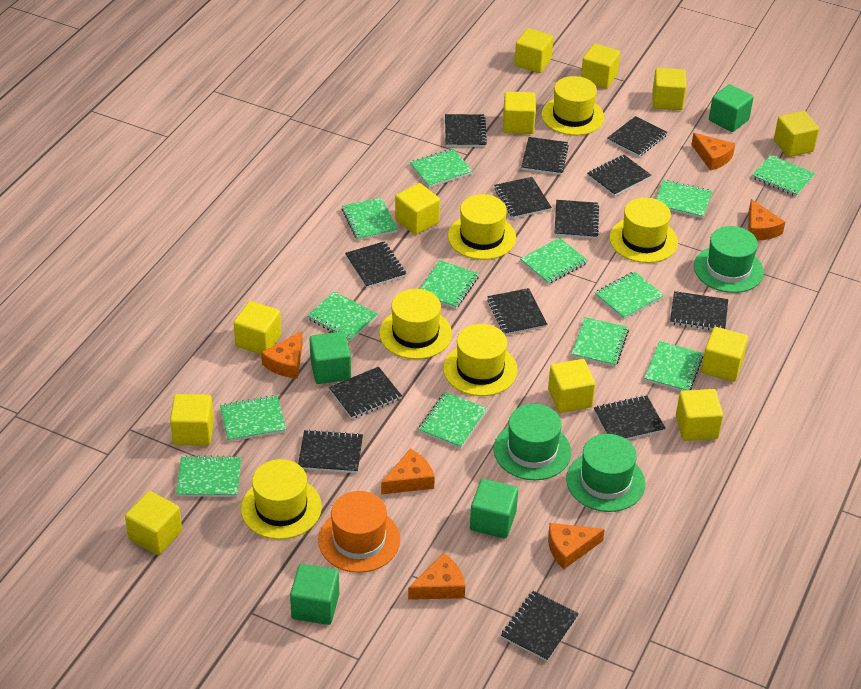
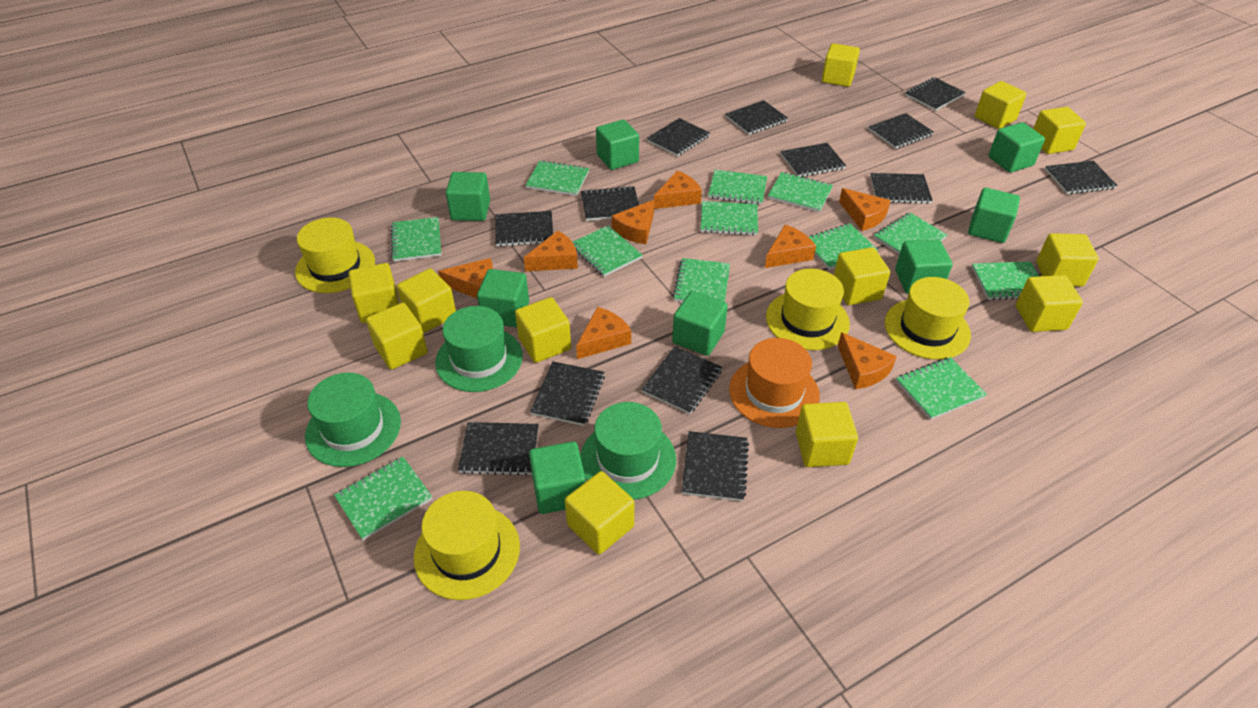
green cube: 4 -> 8
green notebook: 13 -> 12
orange cheese: 6 -> 8
yellow hat: 6 -> 4

